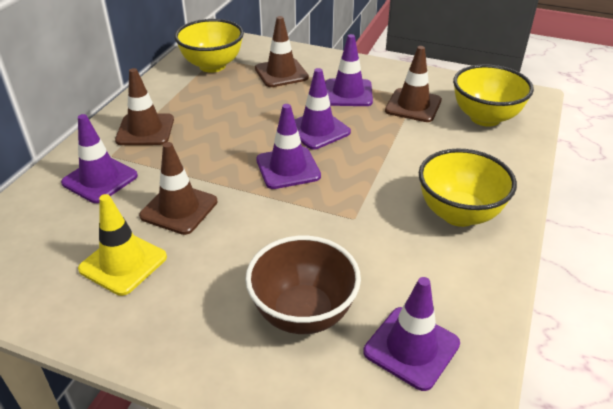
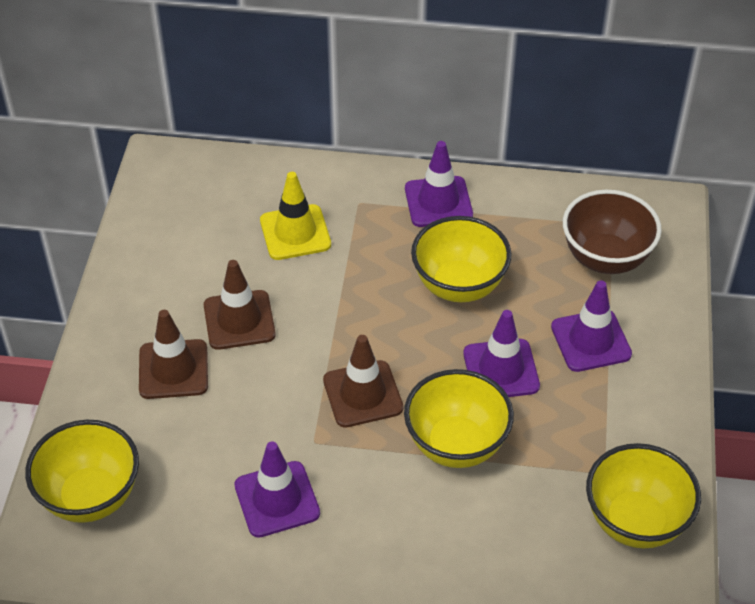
brown traffic cone: 4 -> 3
purple traffic cone: 5 -> 4
yellow bowl: 3 -> 4

